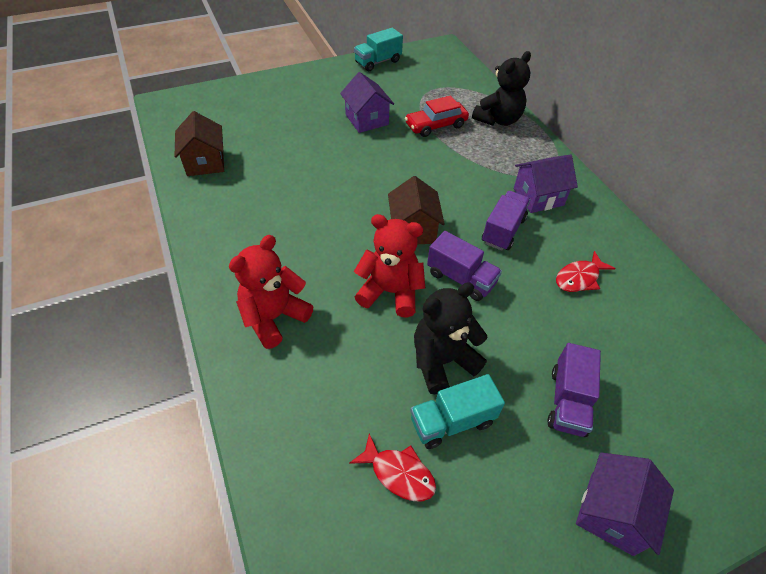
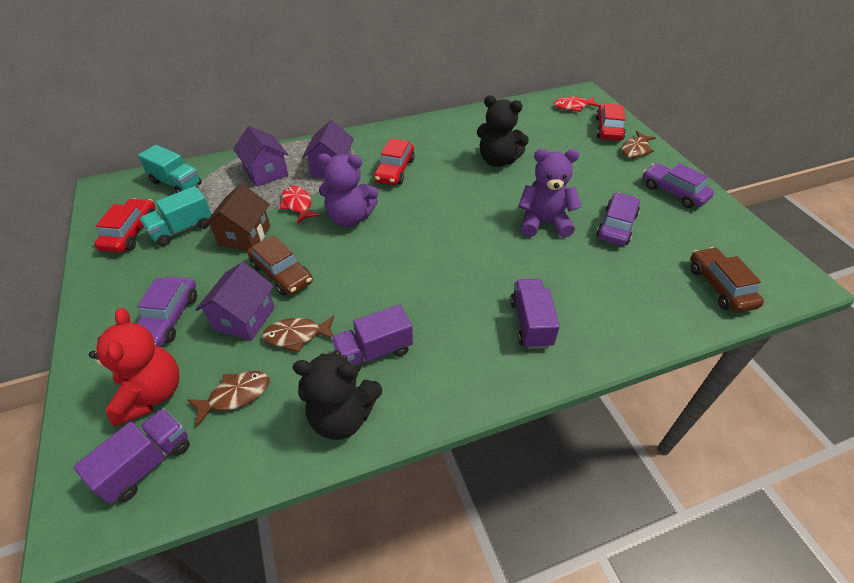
brown car: 0 -> 2
brown fish: 0 -> 3
brown house: 2 -> 1
purple car: 0 -> 3
purple teddy bear: 0 -> 2
red car: 1 -> 3
red teddy bear: 2 -> 1

